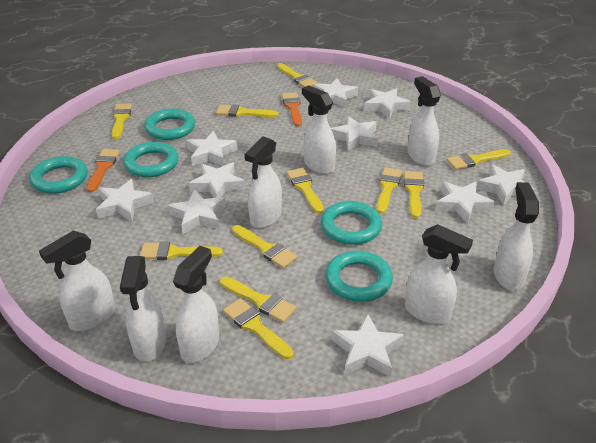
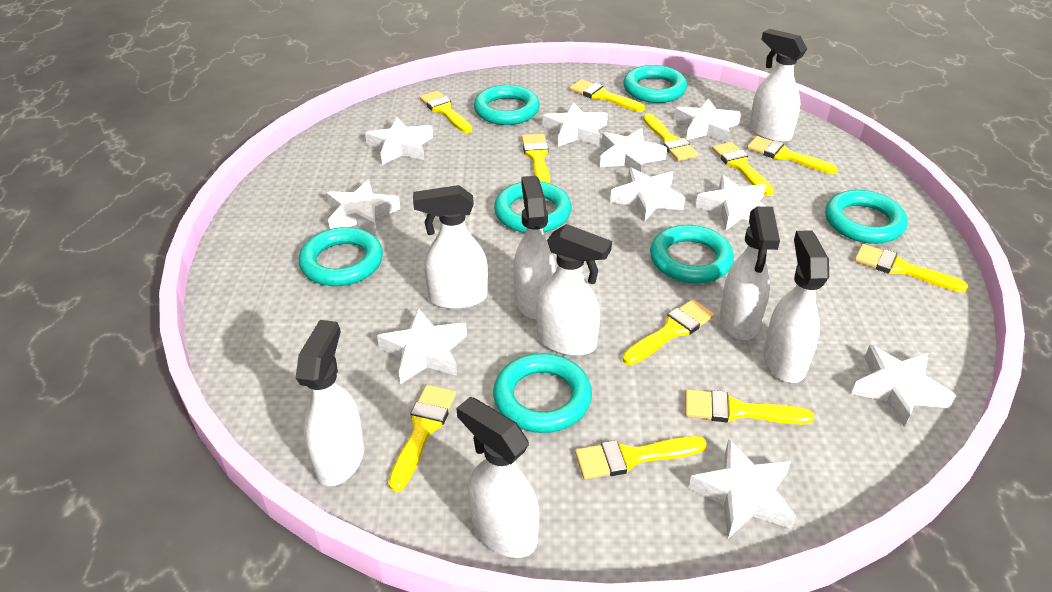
orange brush: 2 -> 0
turquoise ring: 5 -> 7

